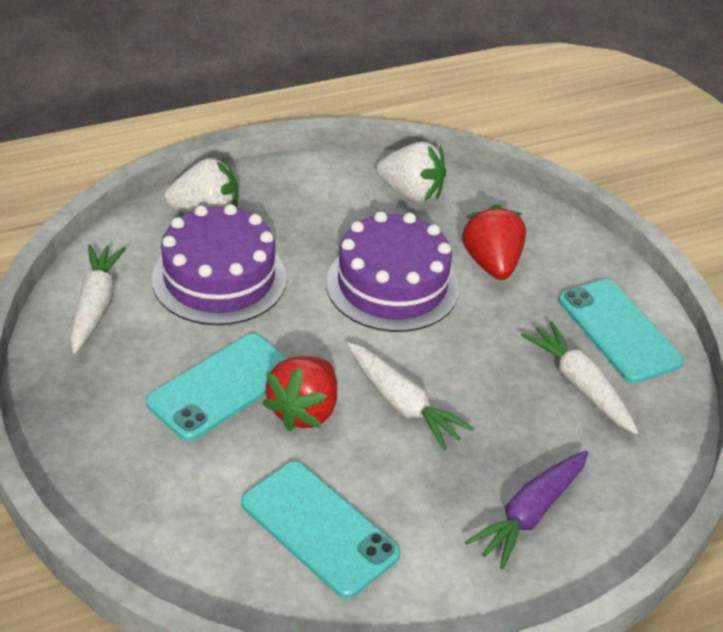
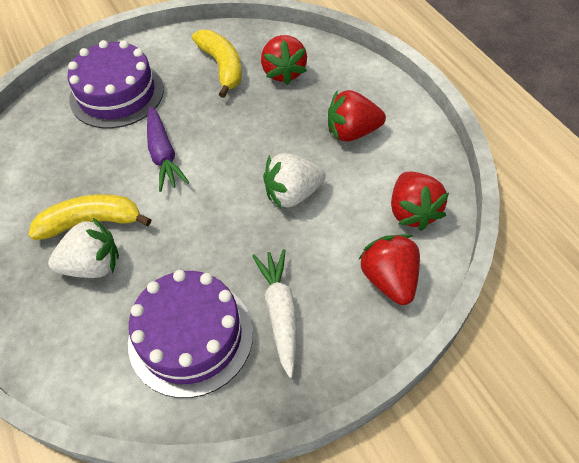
red strawberry: 2 -> 4
turquoise phone: 3 -> 0
white carrot: 3 -> 1
yellow banana: 0 -> 2

